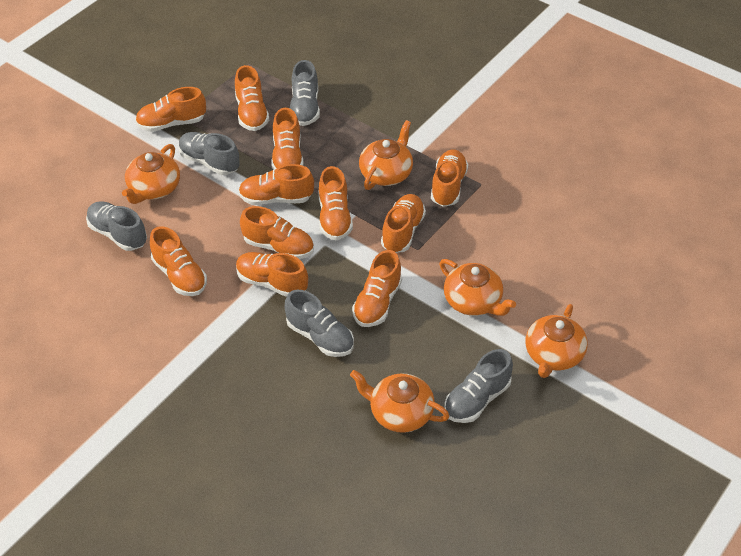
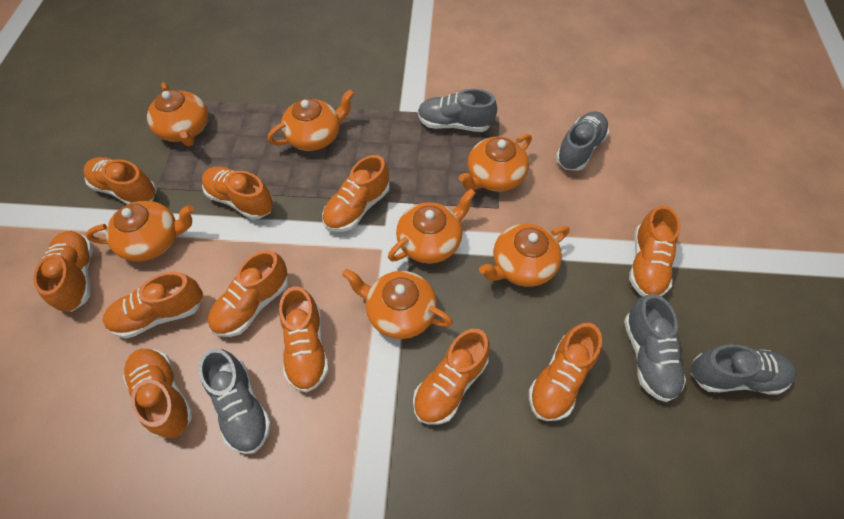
orange teapot: 5 -> 7

